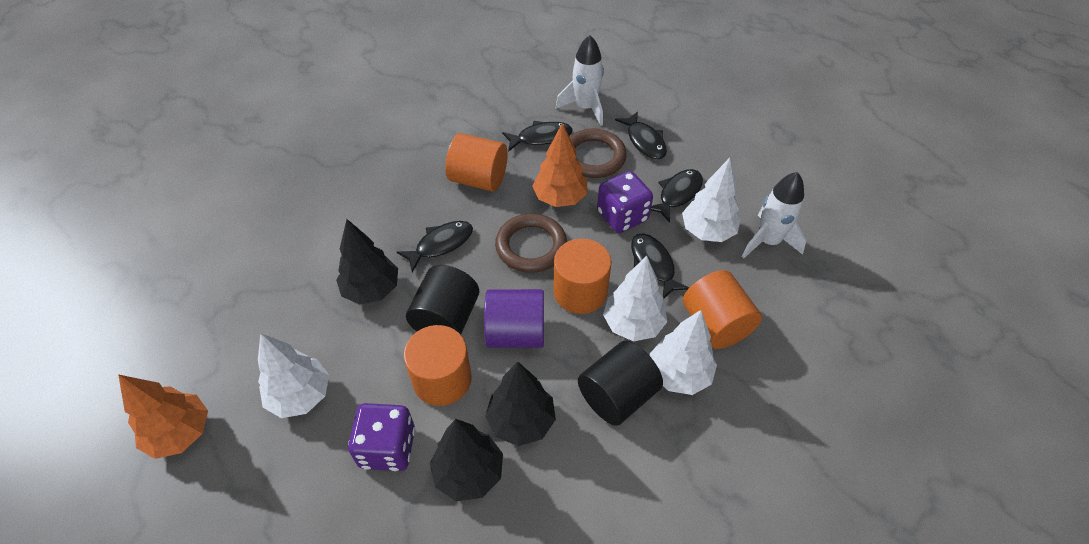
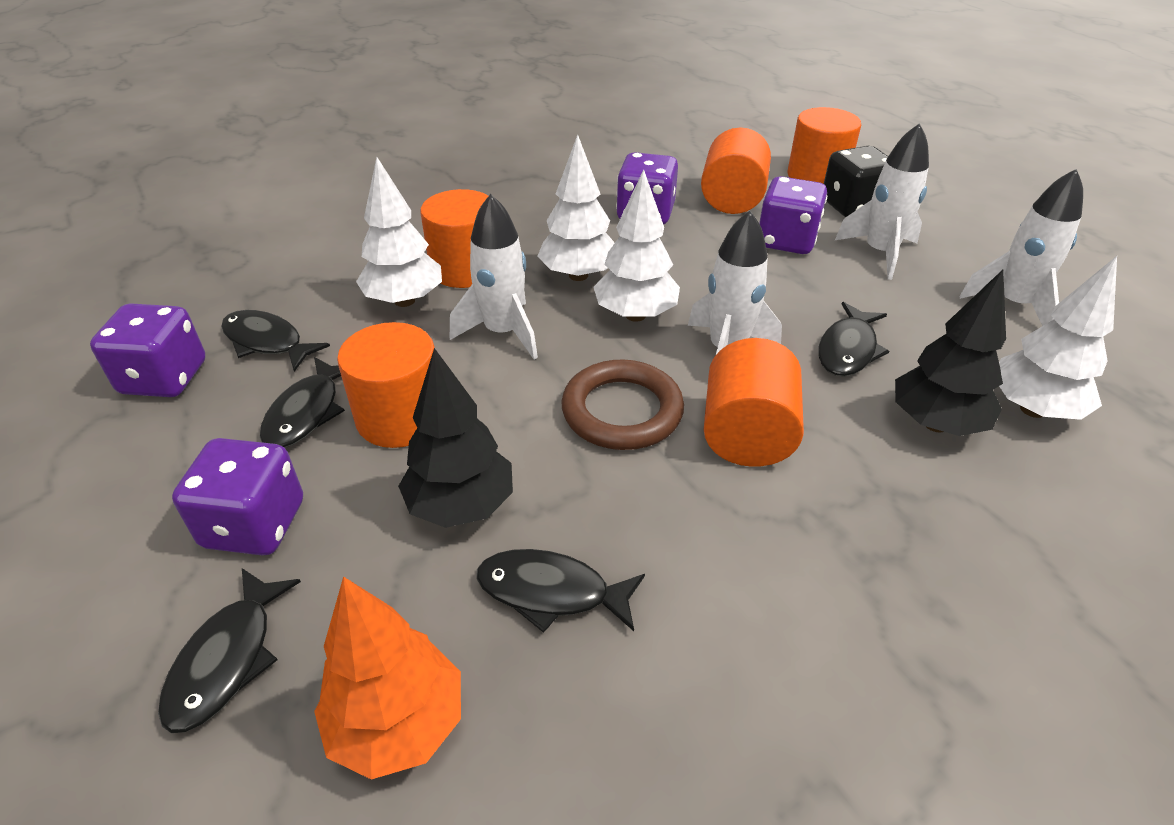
black cylinder: 2 -> 0
black dice: 0 -> 1
black tree: 3 -> 2
brown ring: 2 -> 1
orange cylinder: 4 -> 5
orange tree: 2 -> 1
purple cylinder: 1 -> 0
purple dice: 2 -> 4
white rocket: 2 -> 4

